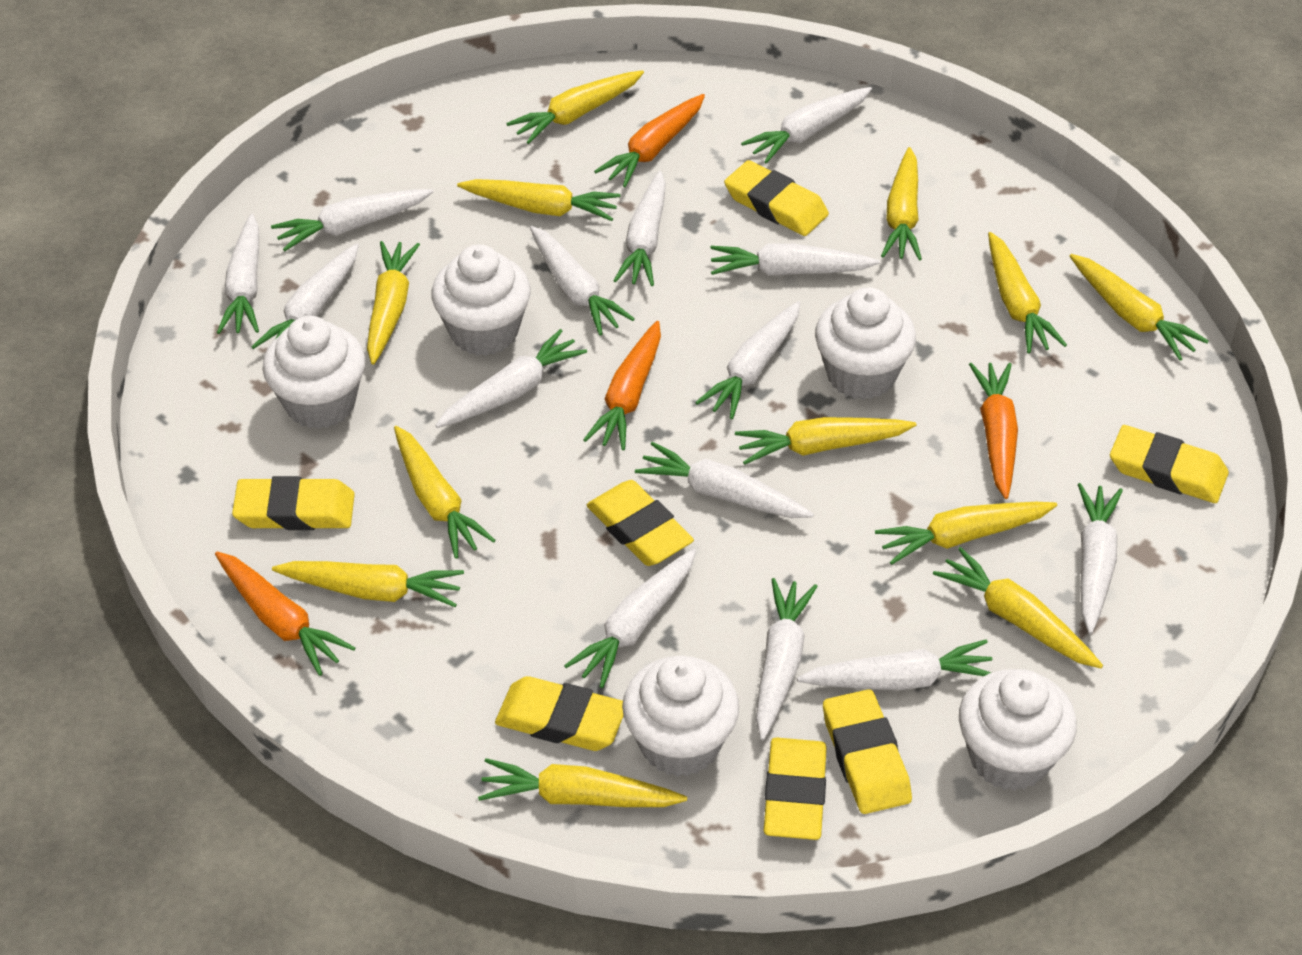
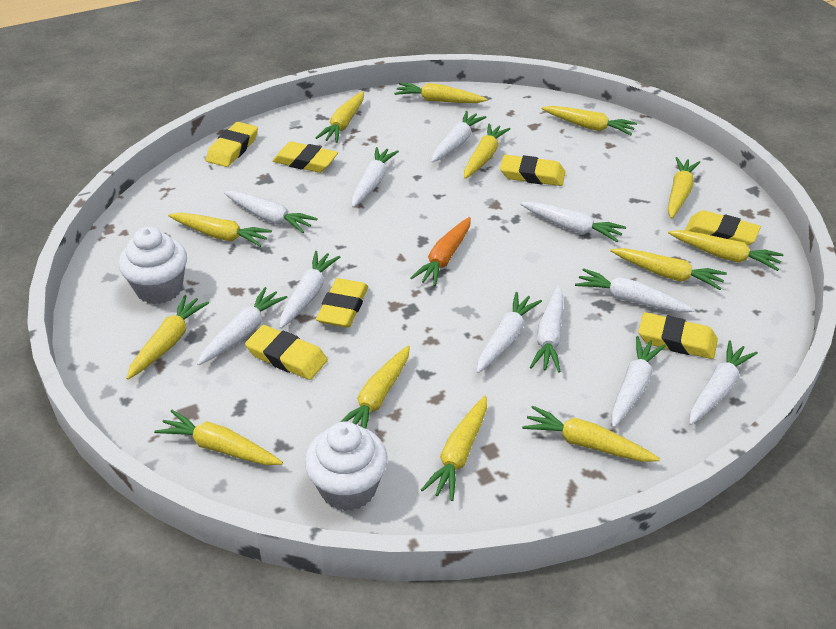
orange carrot: 4 -> 1
white carrot: 14 -> 11
white cupcake: 5 -> 2
yellow carrot: 12 -> 13

